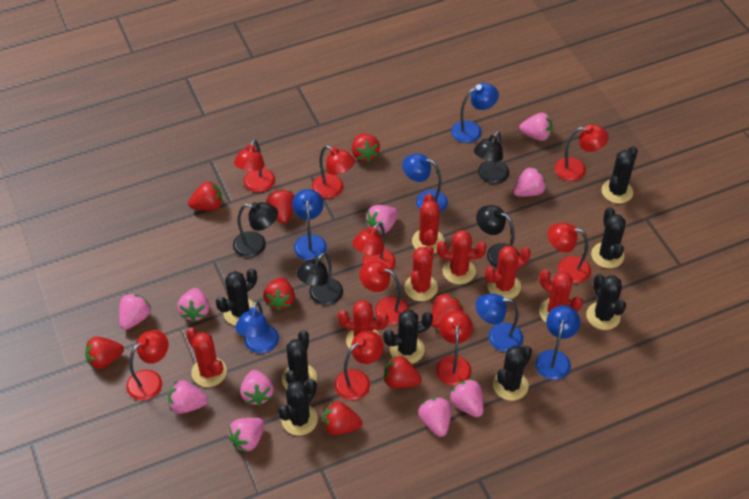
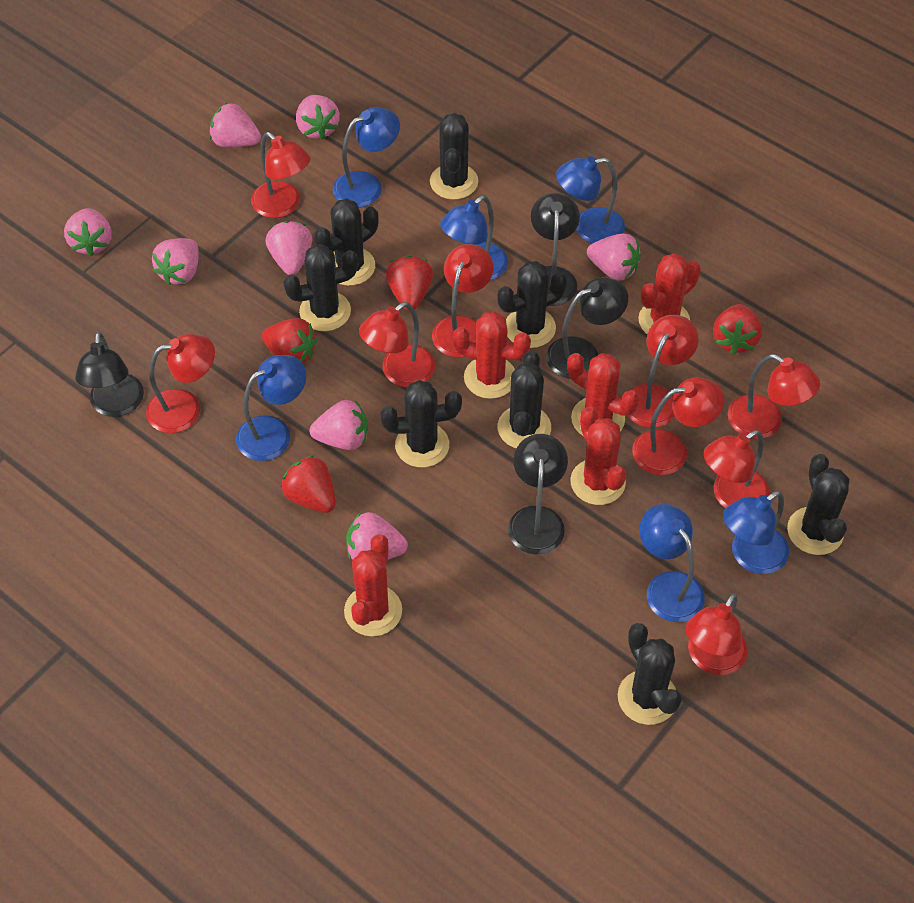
pink strawberry: 10 -> 8
red cactus: 7 -> 5
red strawberry: 8 -> 4

